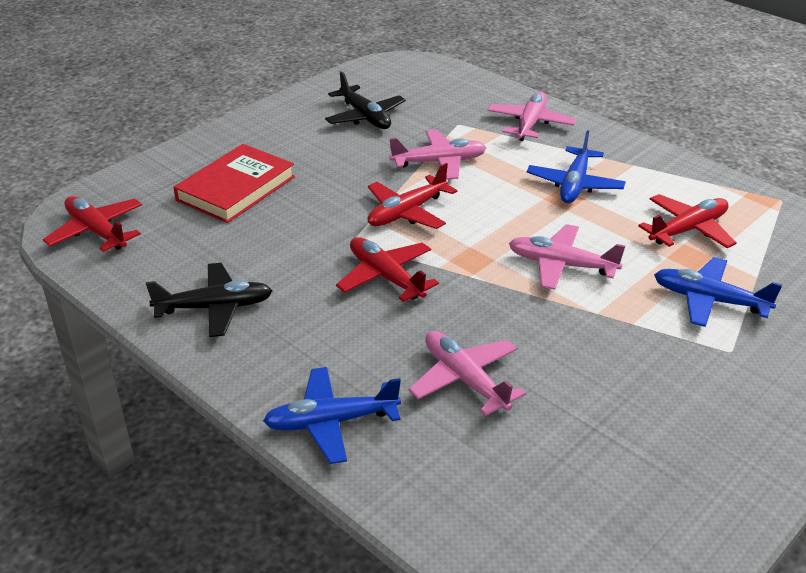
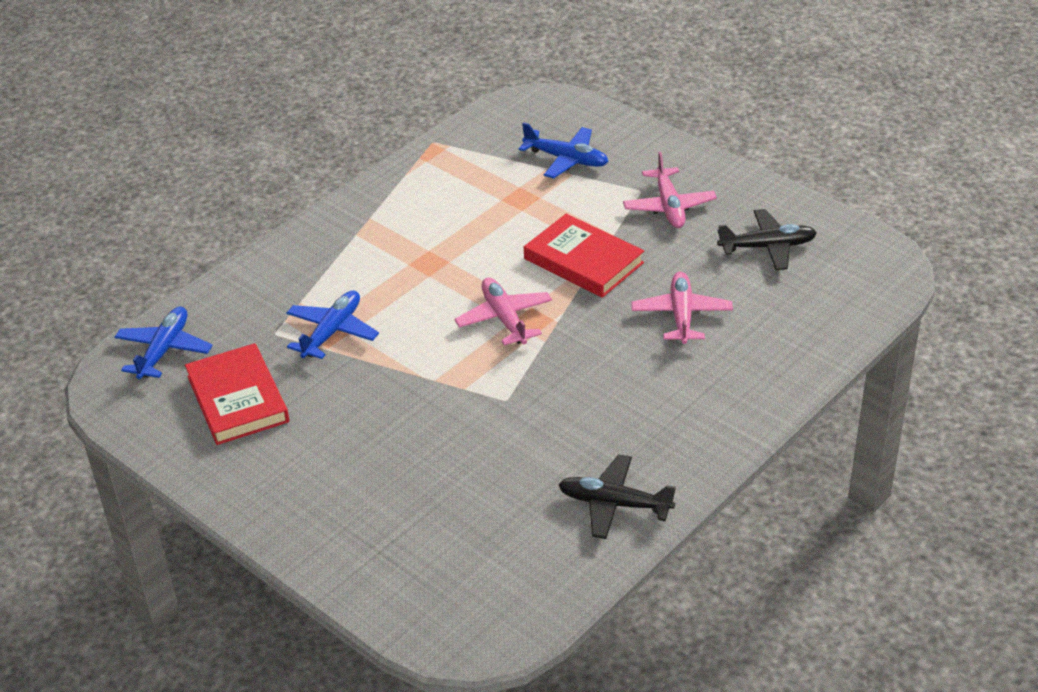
pink plane: 4 -> 3
red book: 1 -> 2
red plane: 4 -> 0

